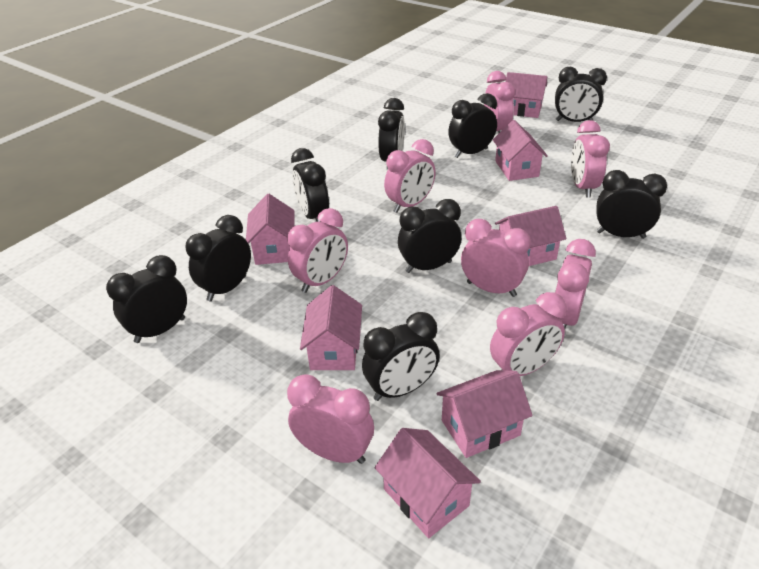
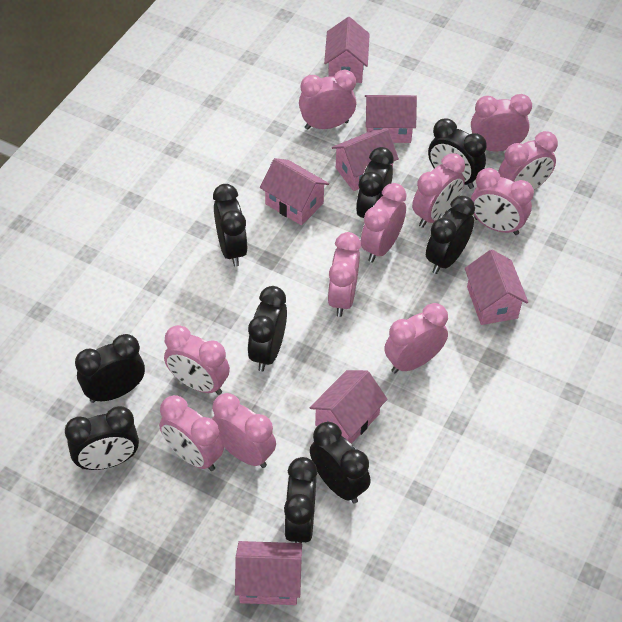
pink clock: 8 -> 11

